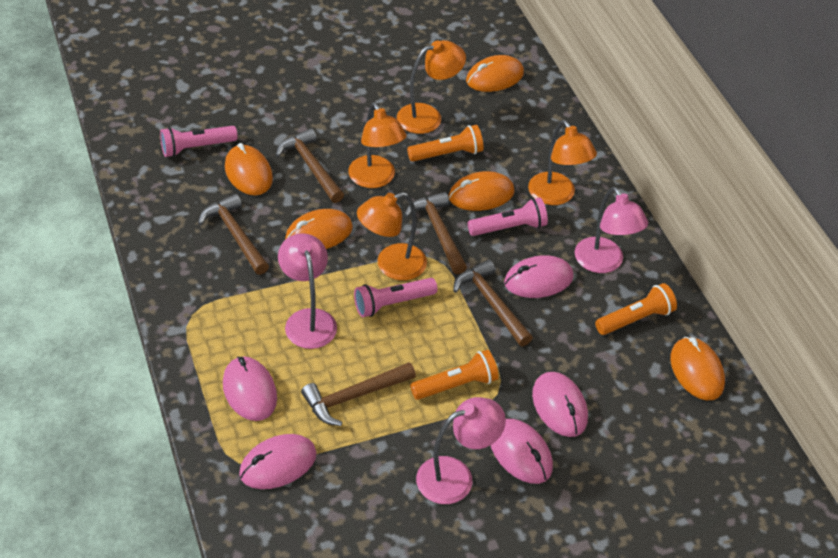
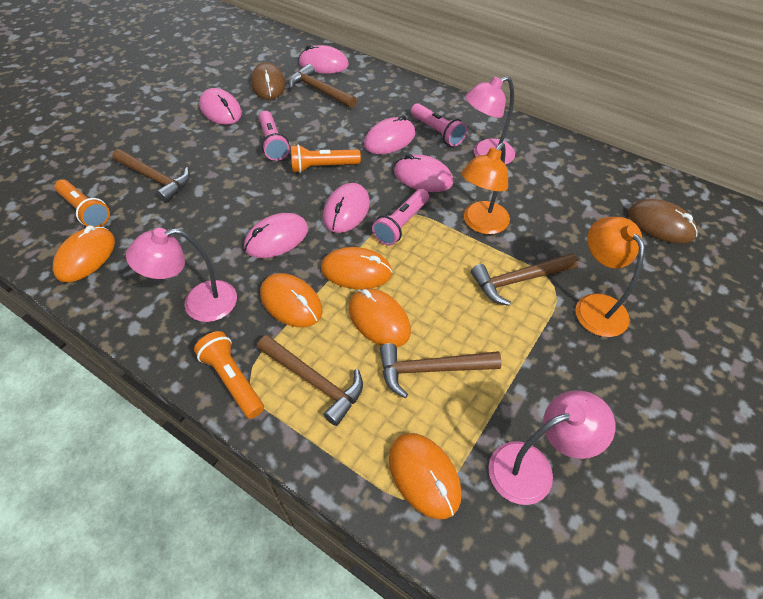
brown mouse: 0 -> 2
orange lamp: 4 -> 2
pink mouse: 5 -> 6

